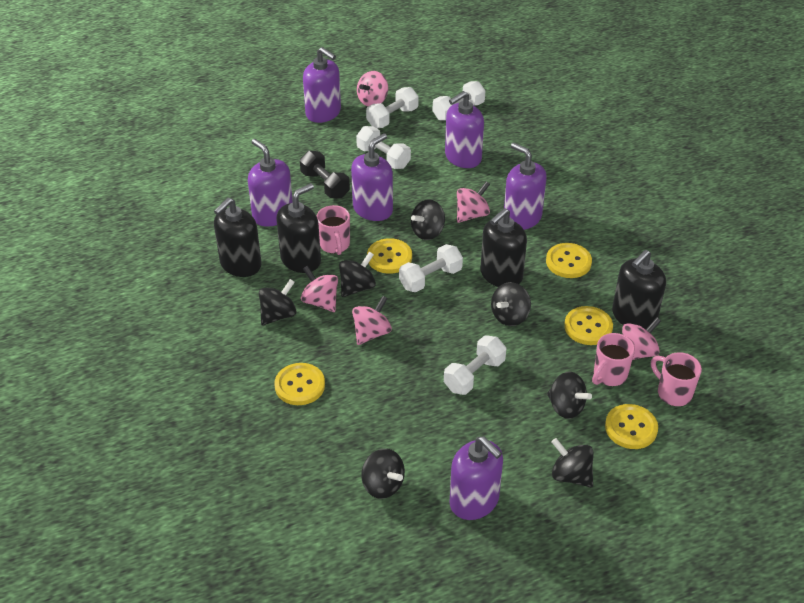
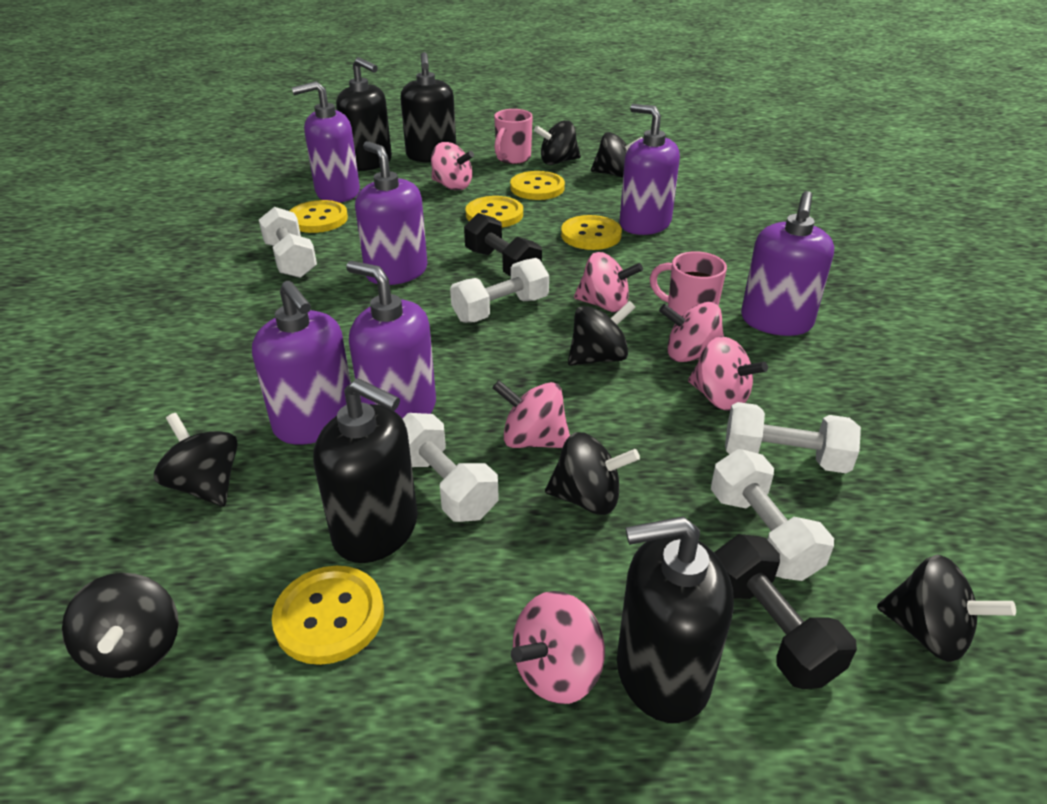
black dumbbell: 1 -> 2
pink mug: 3 -> 2
pink spinning top: 5 -> 6

